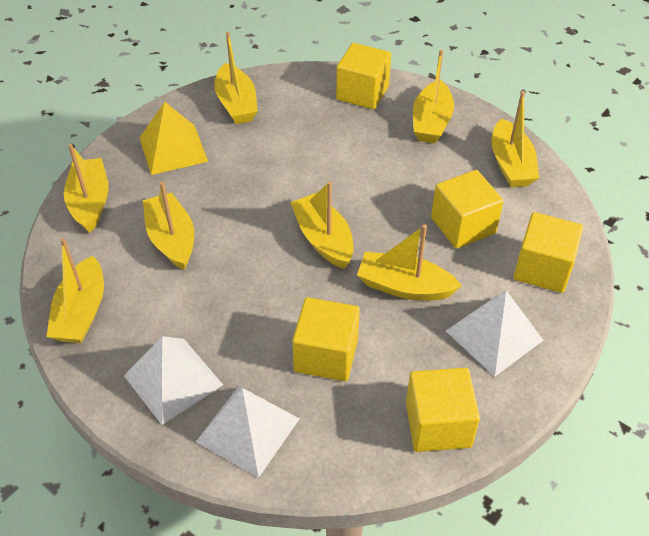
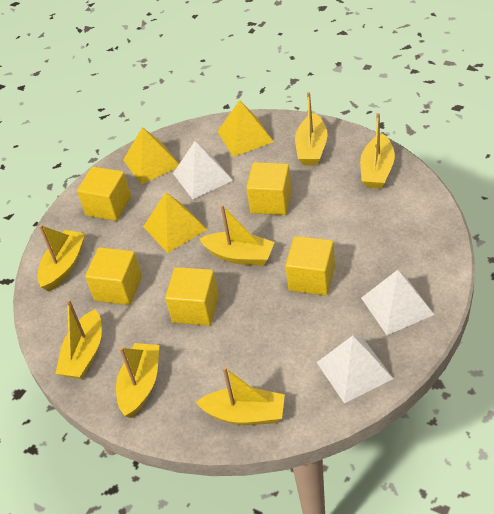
yellow boat: 8 -> 7
yellow pyramid: 1 -> 3

